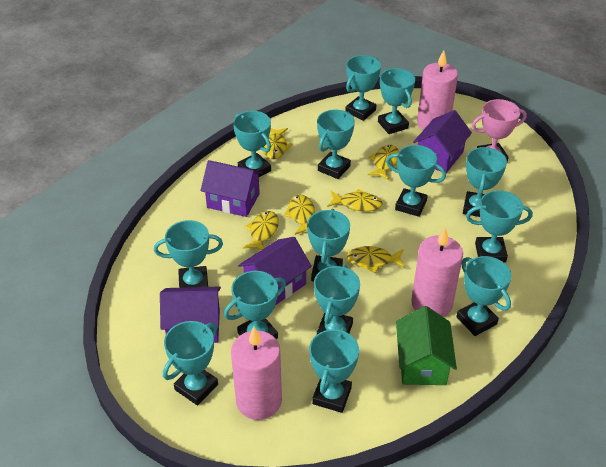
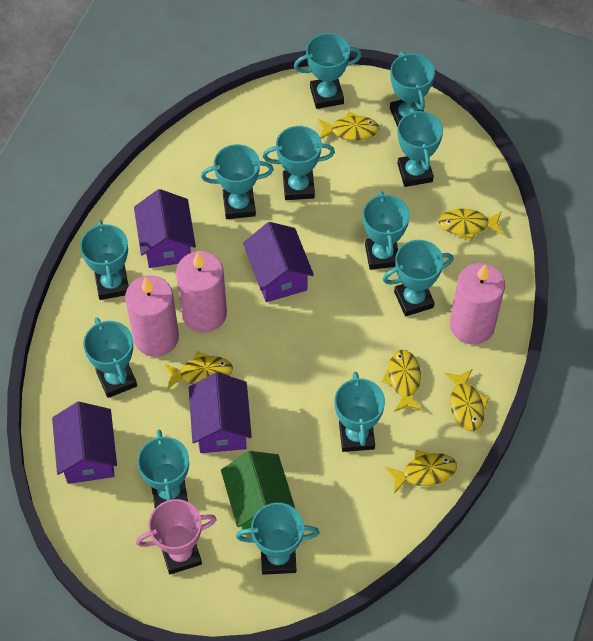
turquoise trophy: 14 -> 12

